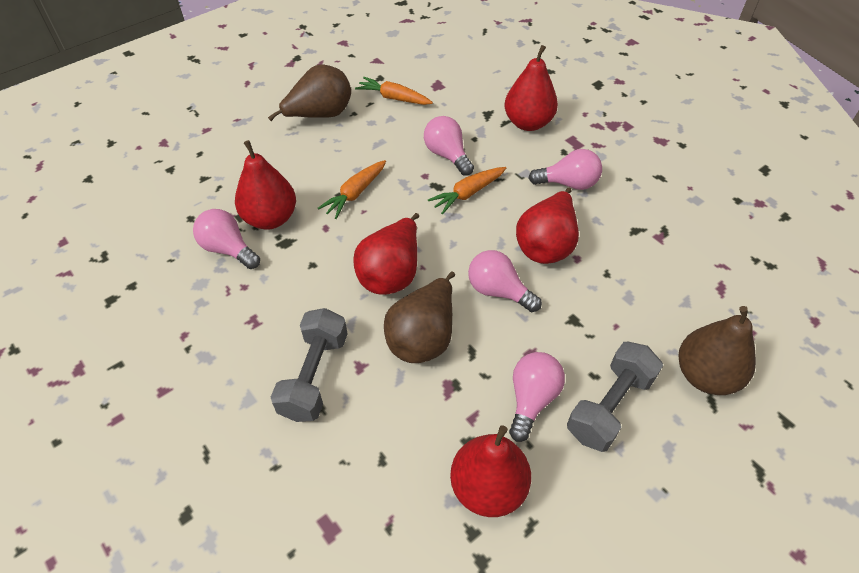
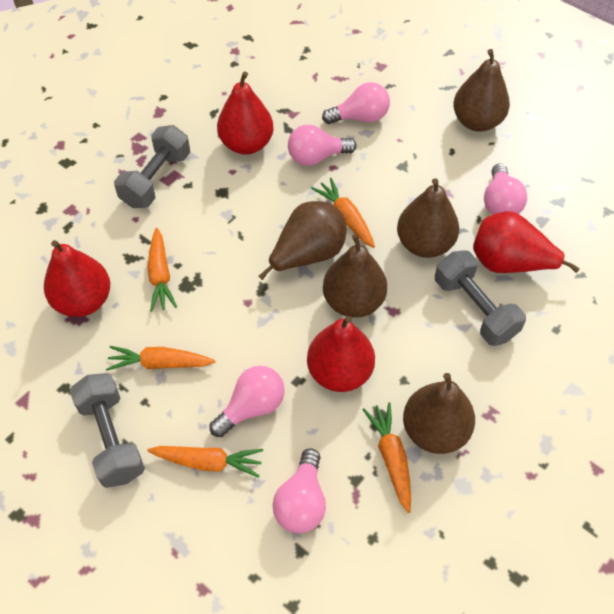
brown pear: 3 -> 5
grey dumbbell: 2 -> 3
orange carrot: 3 -> 5
red pear: 5 -> 4

